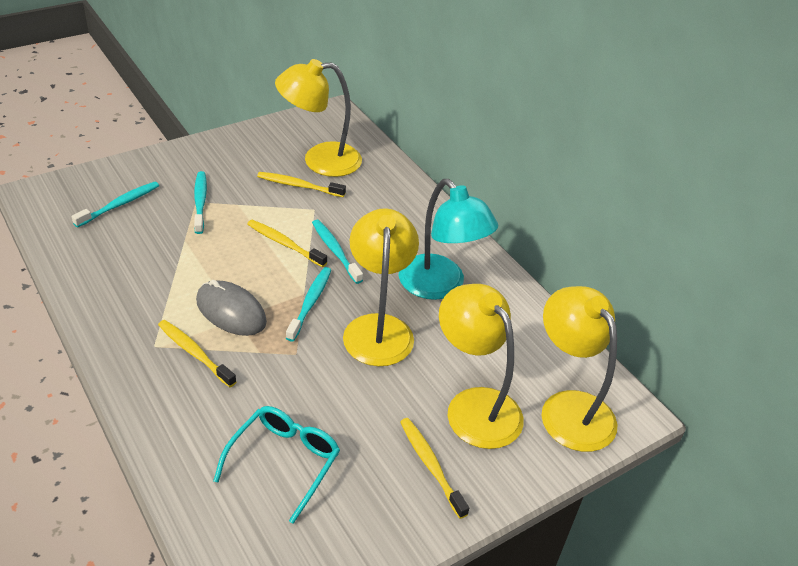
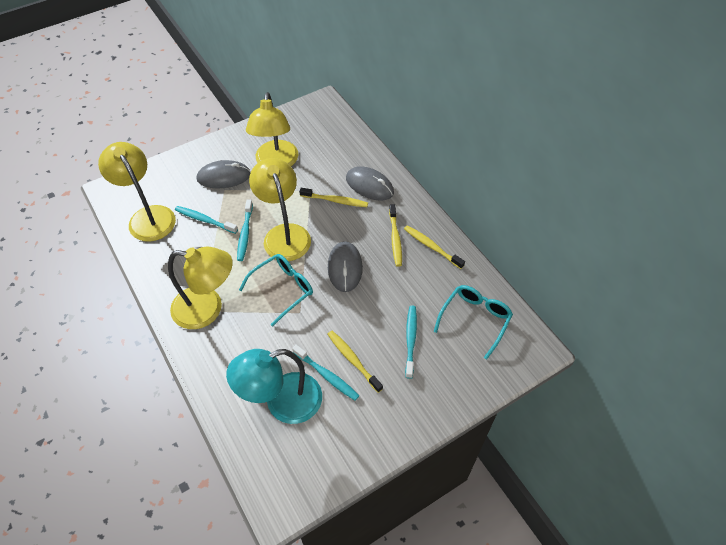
grey mouse: 1 -> 3
turquoise glasses: 1 -> 2

